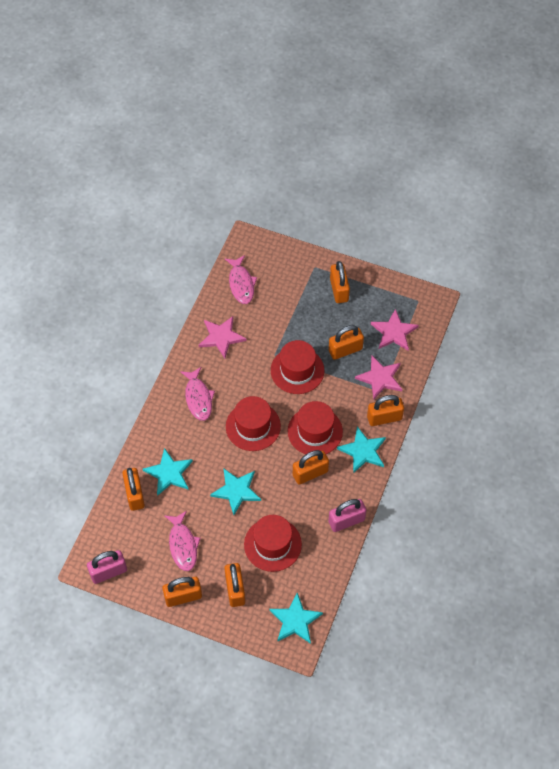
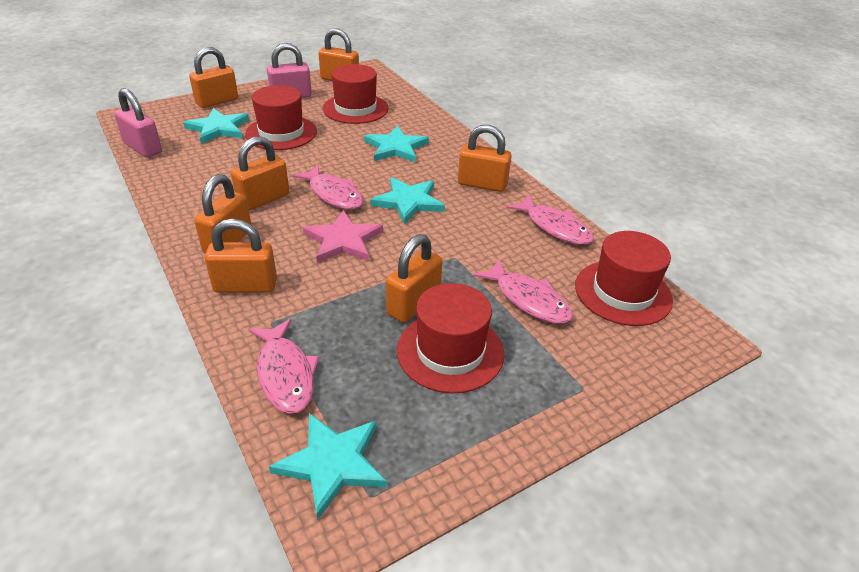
pink fish: 3 -> 4
pink star: 3 -> 1

